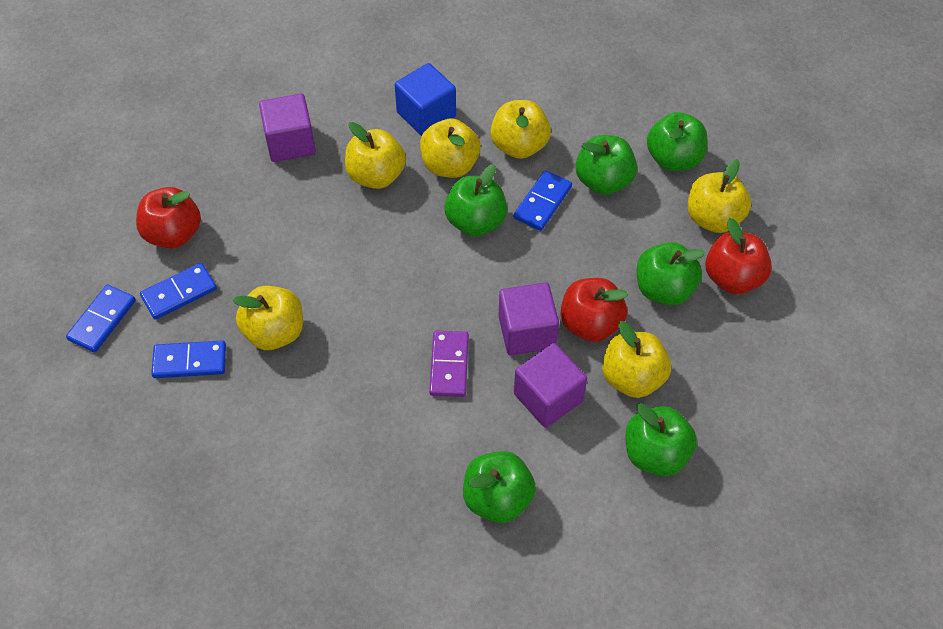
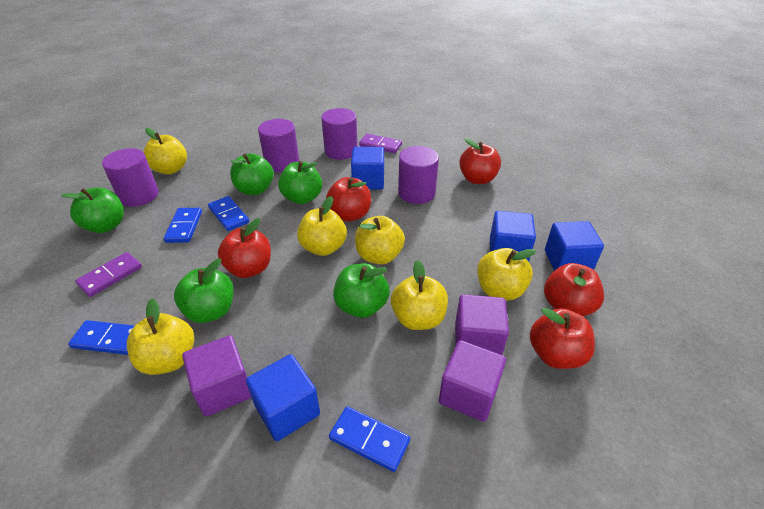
blue cube: 1 -> 4
green apple: 6 -> 5
purple cylinder: 0 -> 4
purple domino: 1 -> 2
red apple: 3 -> 5

